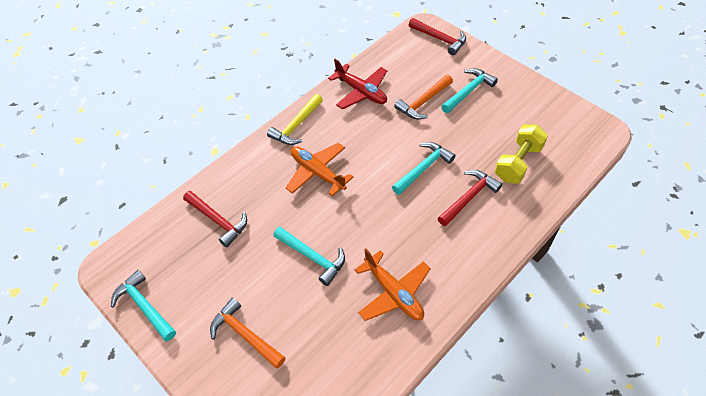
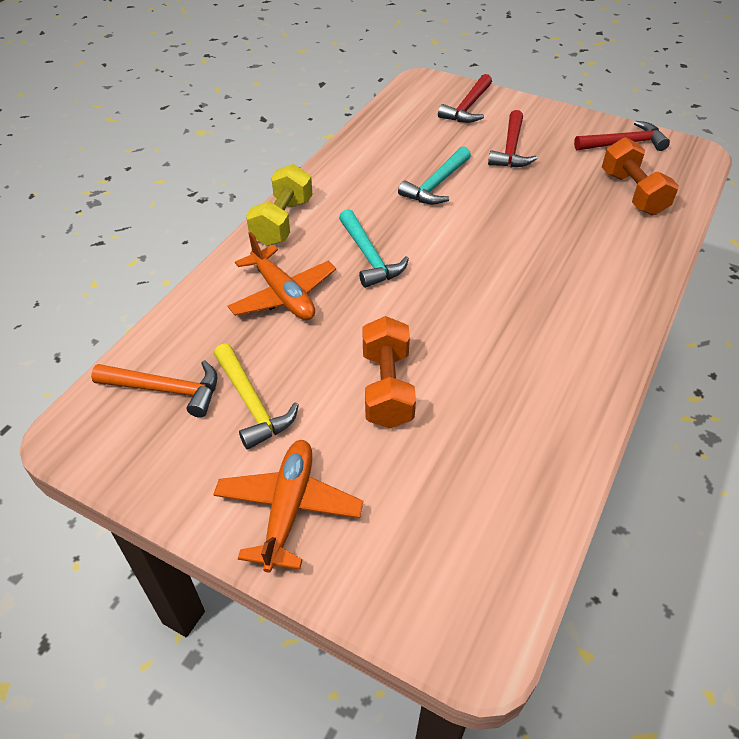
orange dumbbell: 0 -> 2
orange hammer: 2 -> 1
red plane: 1 -> 0
turquoise hammer: 4 -> 2

